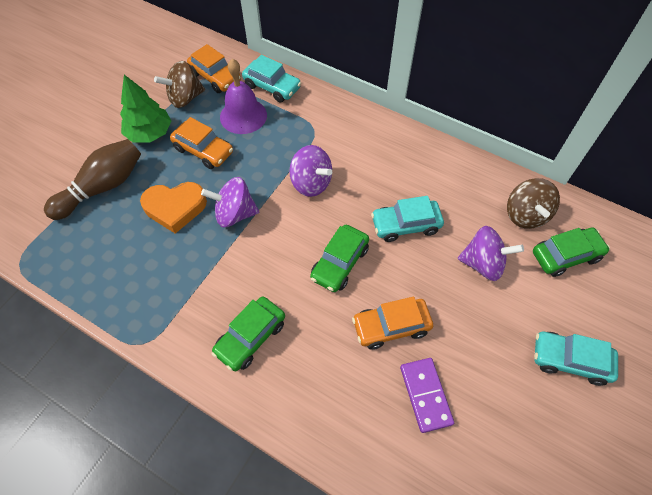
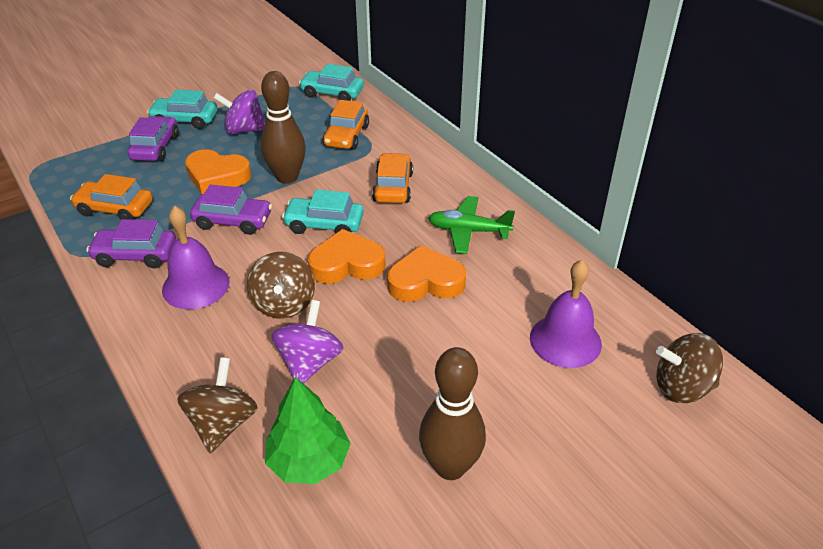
brown bowling pin: 1 -> 2
brown spinning top: 2 -> 3
green car: 3 -> 0
green plane: 0 -> 1
orange heart: 1 -> 3
purple bell: 1 -> 2
purple car: 0 -> 3
purple domino: 1 -> 0
purple spinning top: 3 -> 2

